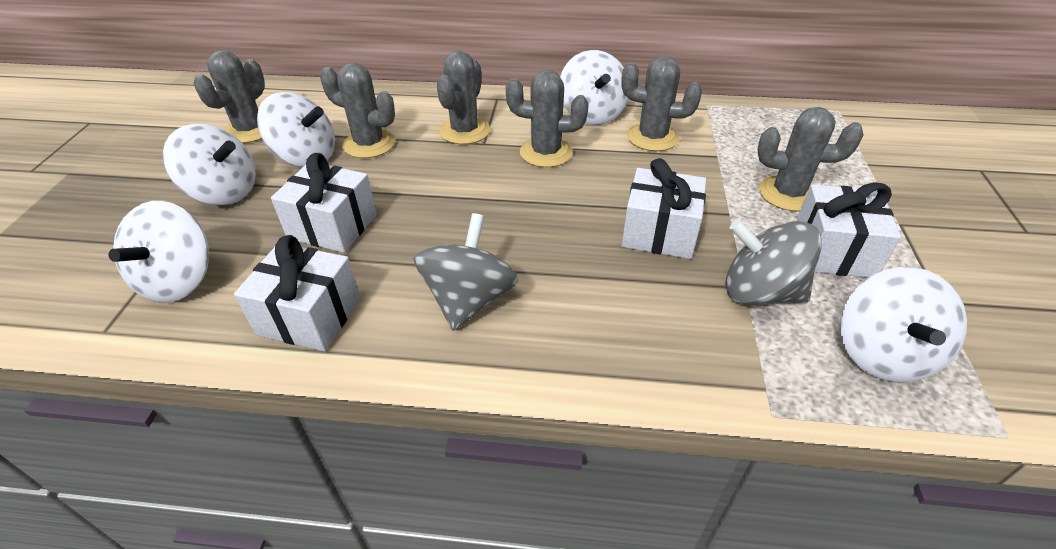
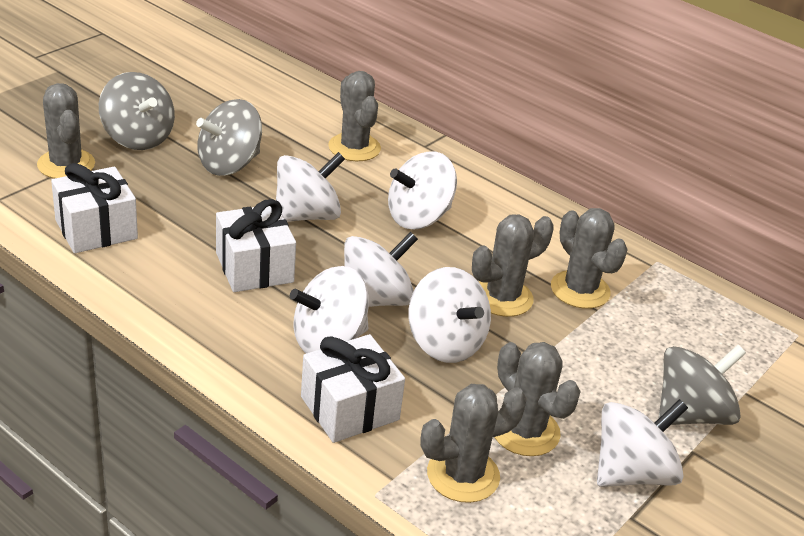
grey spinning top: 2 -> 3
white gift: 4 -> 3
white spinning top: 5 -> 6

